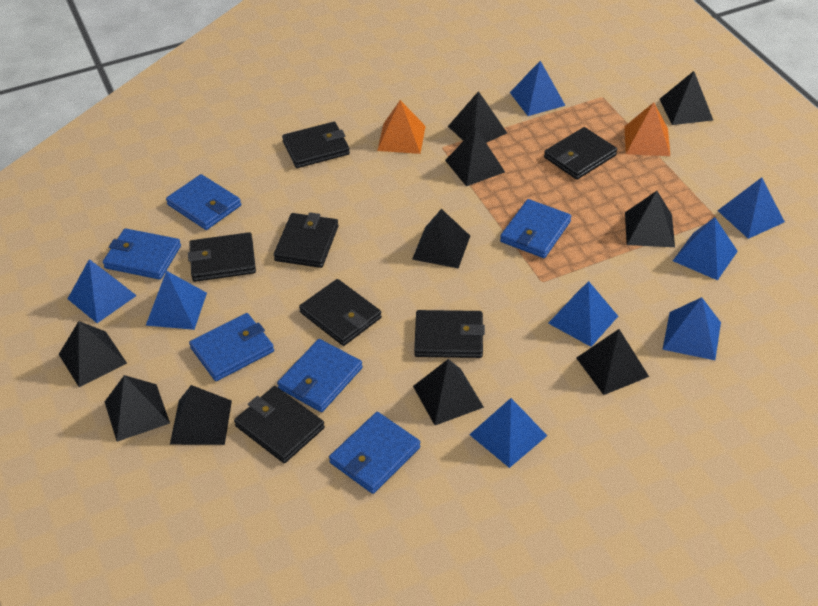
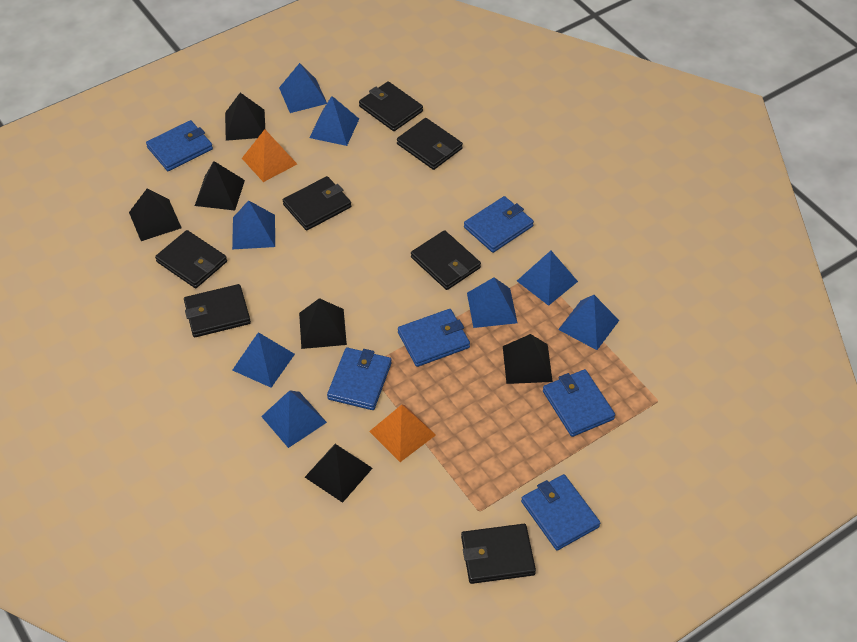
black pyramid: 10 -> 6

